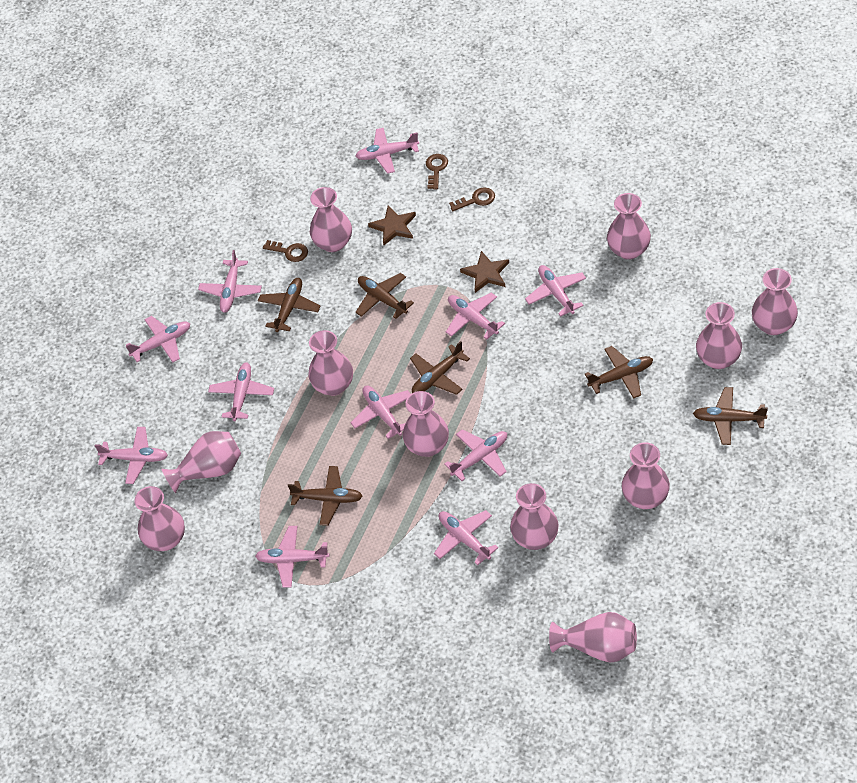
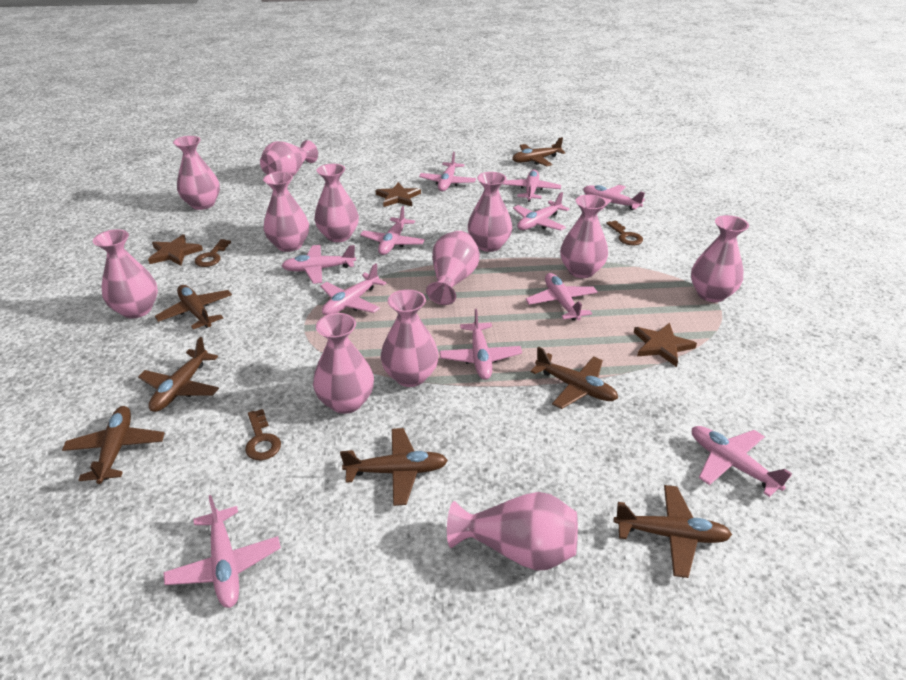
brown plane: 6 -> 7
brown star: 2 -> 3
pink vase: 11 -> 12

